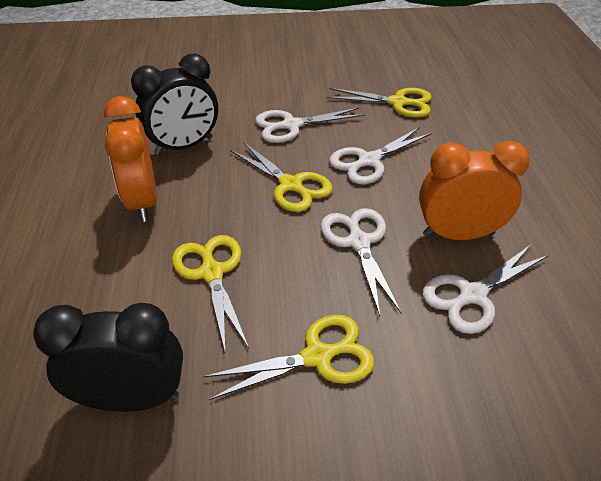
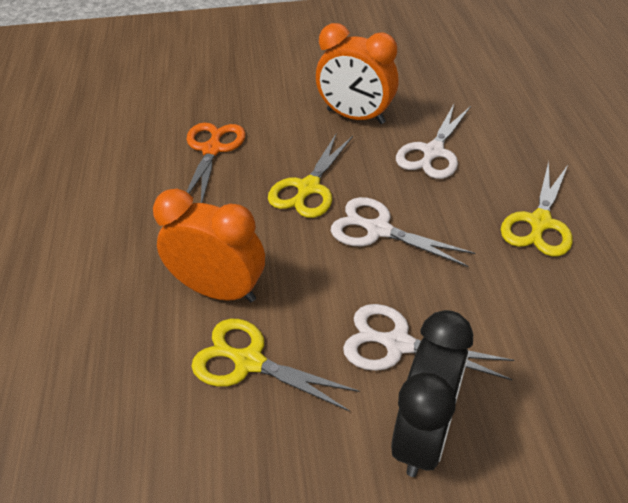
black clock: 2 -> 1
orange scissors: 0 -> 1
white scissors: 4 -> 3
yellow scissors: 4 -> 3

